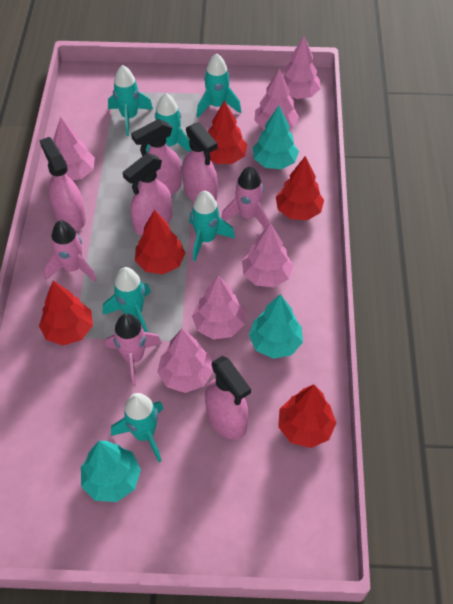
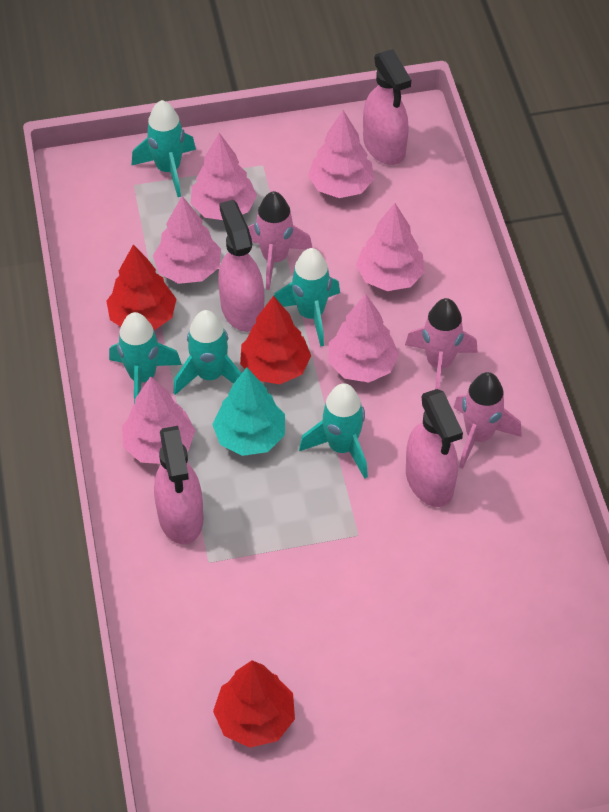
pink spray bottle: 5 -> 4
red tree: 5 -> 3
turquoise rocket: 6 -> 5
turquoise tree: 3 -> 1

